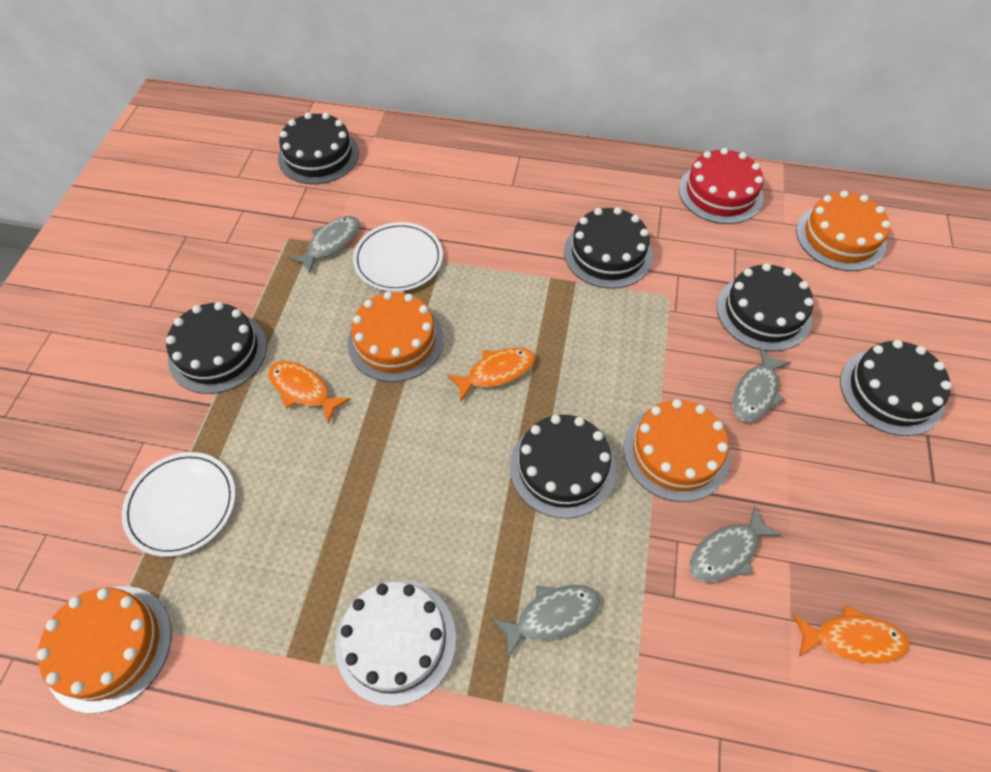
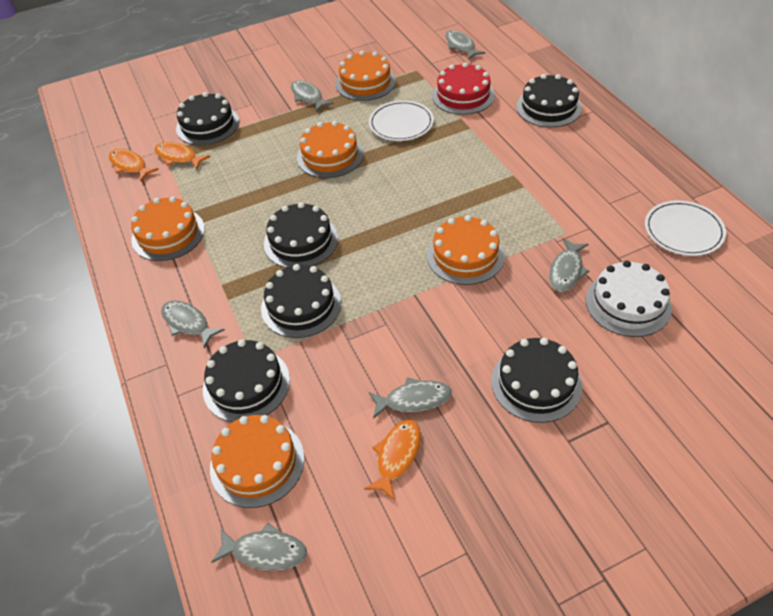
grey fish: 4 -> 6
orange cake: 4 -> 5

